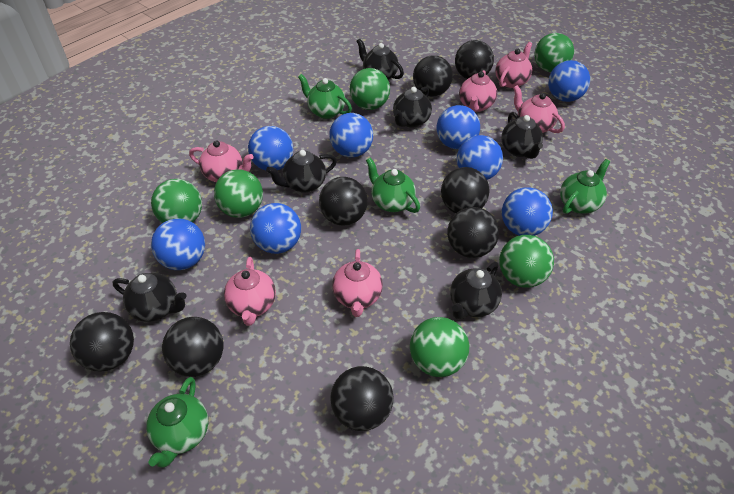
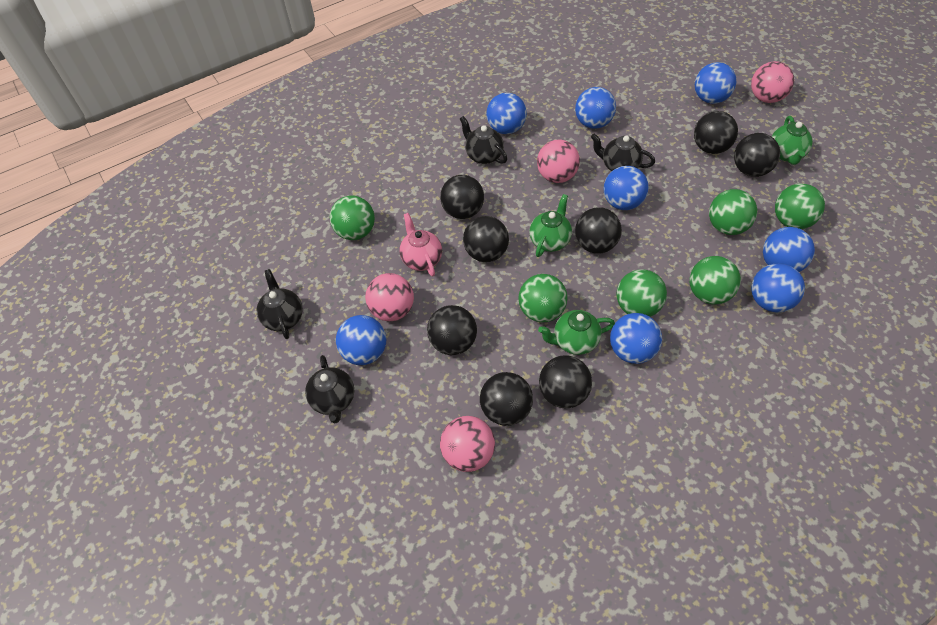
black teapot: 6 -> 4
green teapot: 4 -> 3
pink ball: 0 -> 4
pink teapot: 6 -> 1

